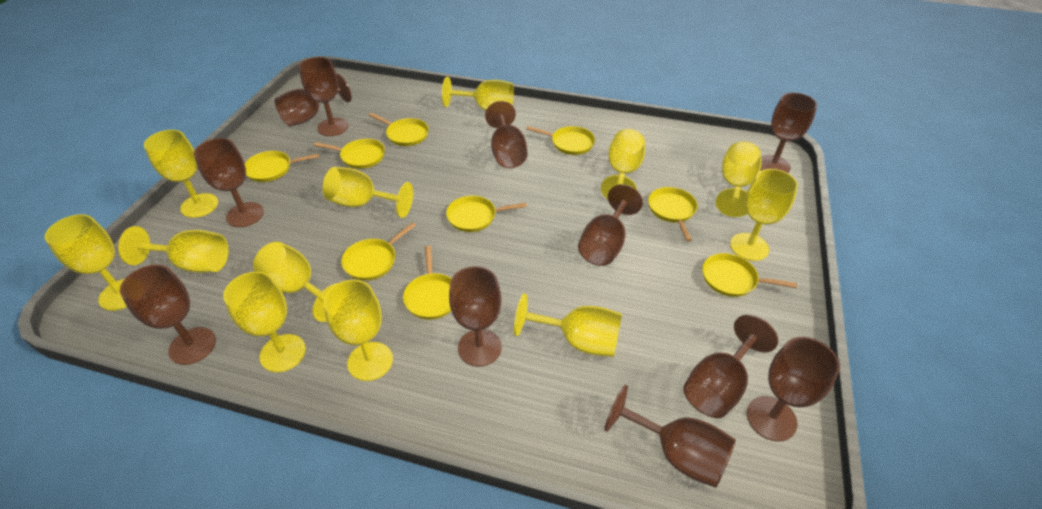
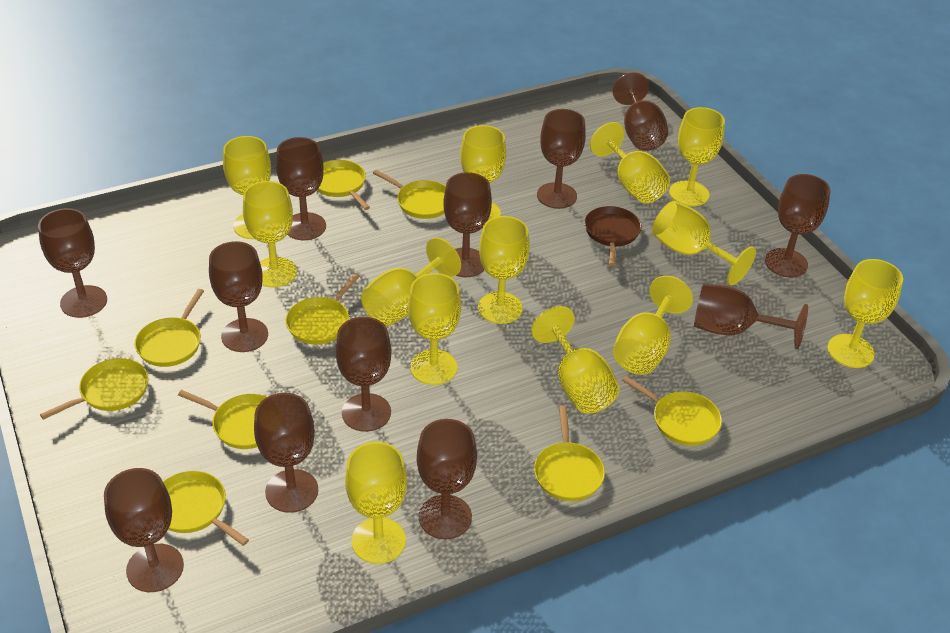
brown goblet: 11 -> 12
brown pan: 0 -> 1
yellow goblet: 12 -> 13

